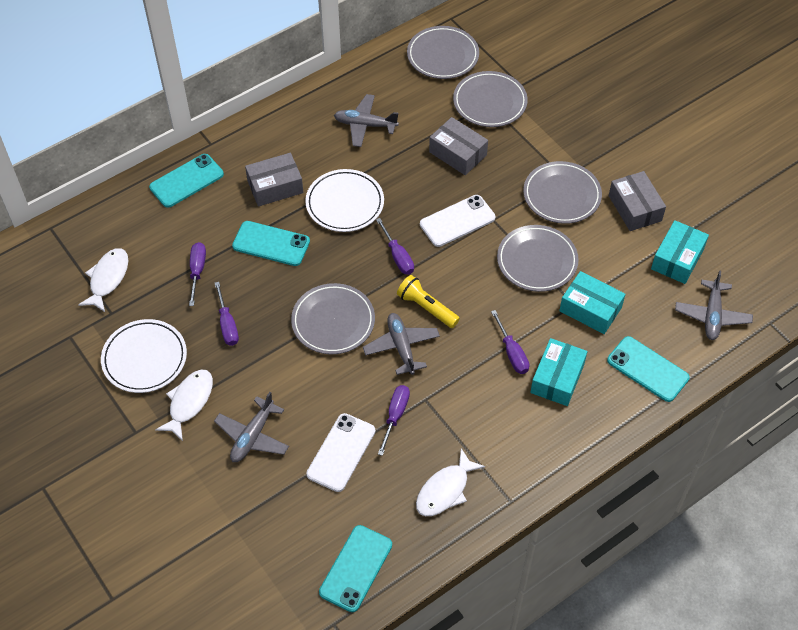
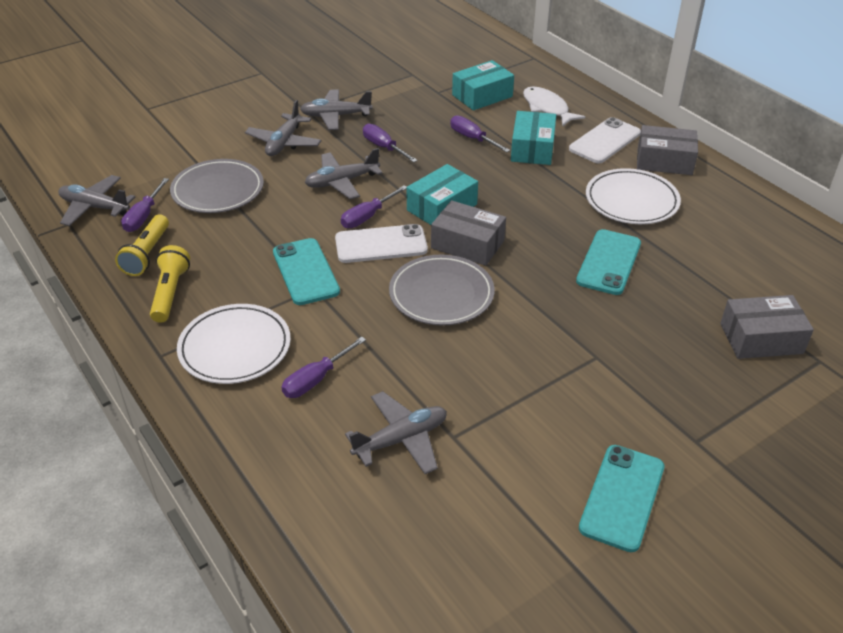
grey plane: 4 -> 5
grey plate: 5 -> 2
turquoise phone: 4 -> 3
white fish: 3 -> 1
yellow flashlight: 1 -> 2

